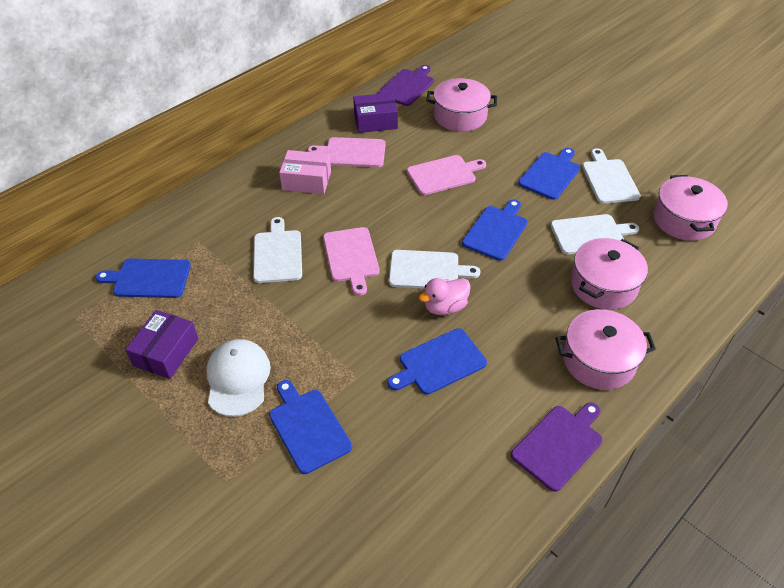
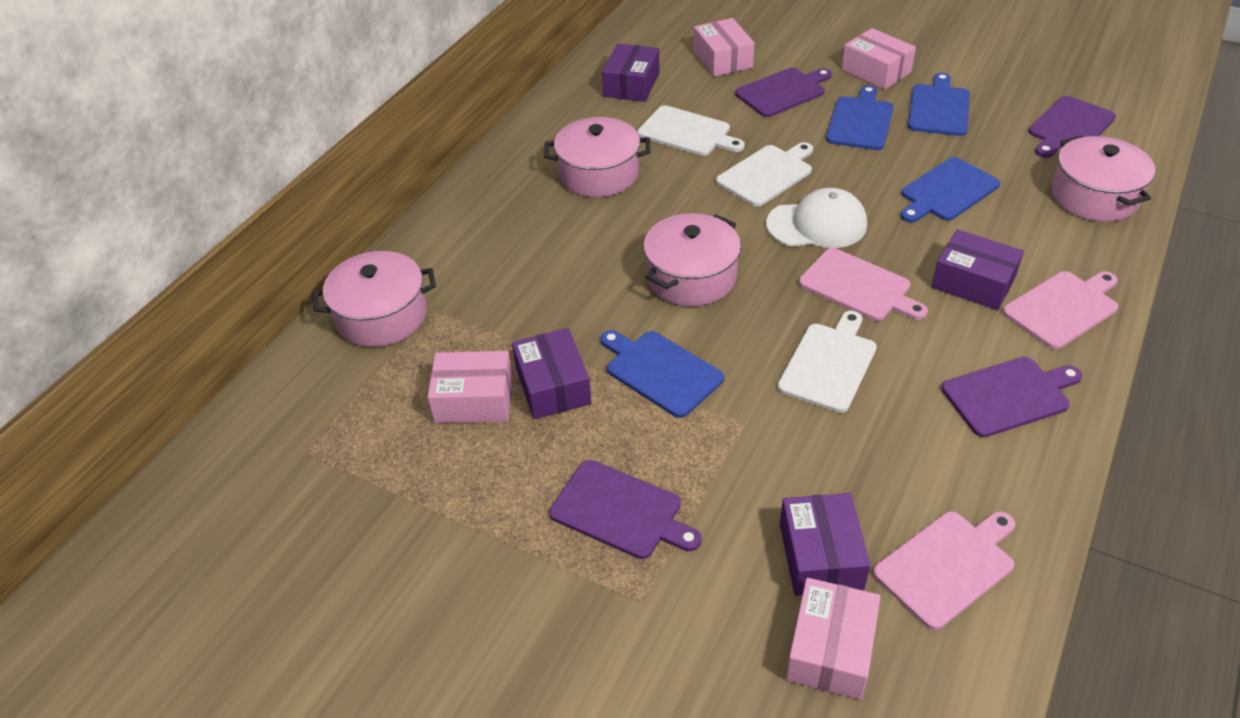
blue cutting board: 5 -> 4
pink box: 1 -> 4
pink duck: 1 -> 0
purple box: 2 -> 4
purple cutting board: 2 -> 4
white cutting board: 4 -> 3

